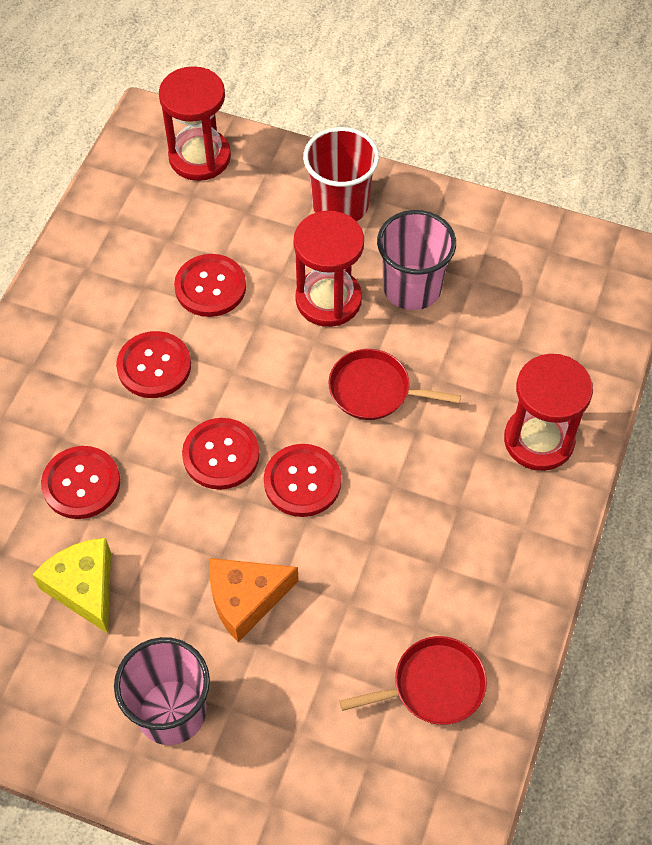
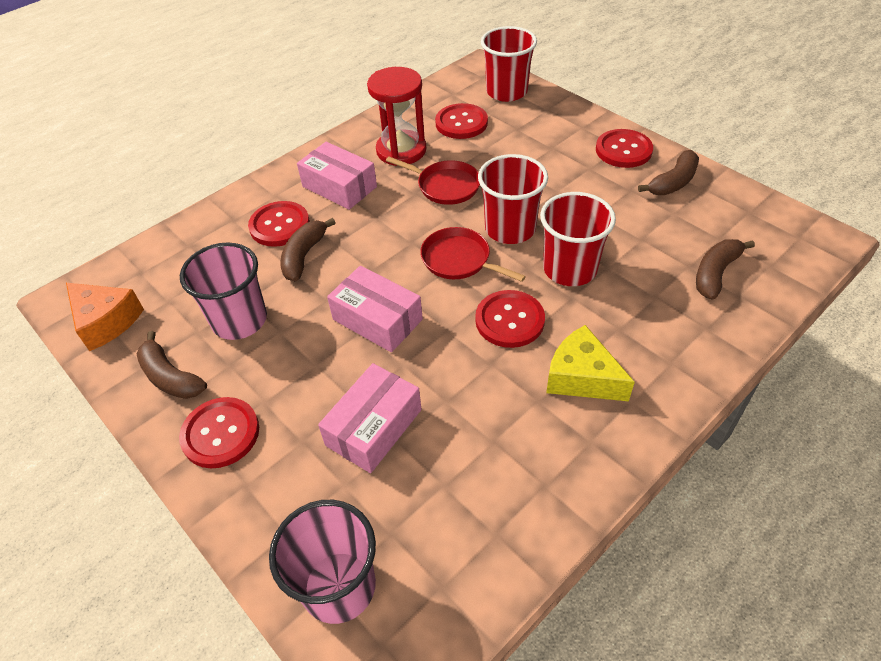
brown banana: 0 -> 4
pink box: 0 -> 3
red cup: 1 -> 3
red hourglass: 3 -> 1

